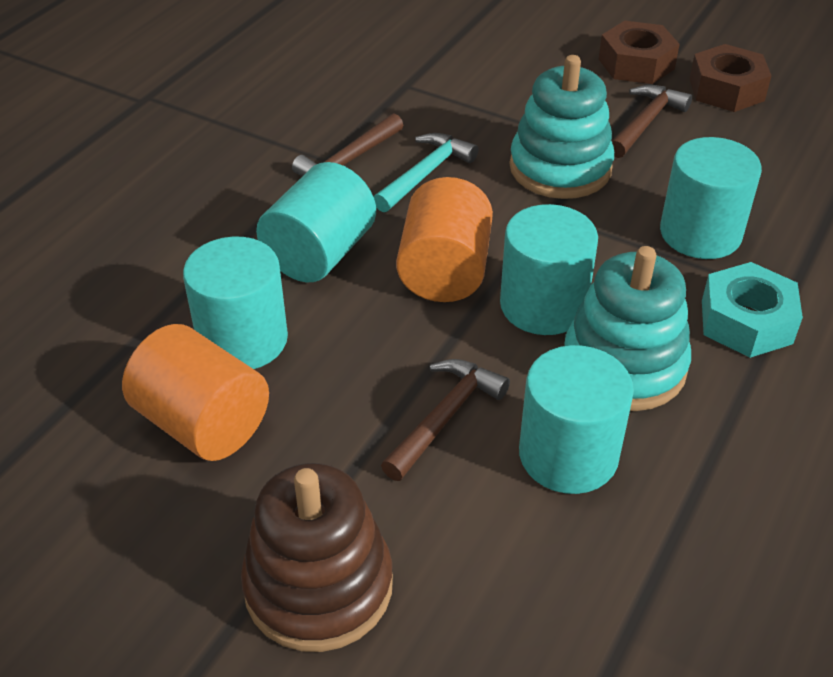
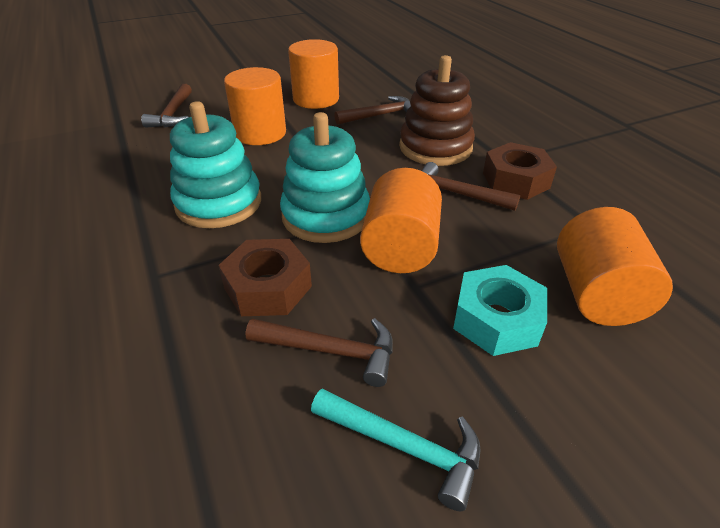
brown hammer: 3 -> 4
orange cylinder: 2 -> 4
turquoise cylinder: 5 -> 0

